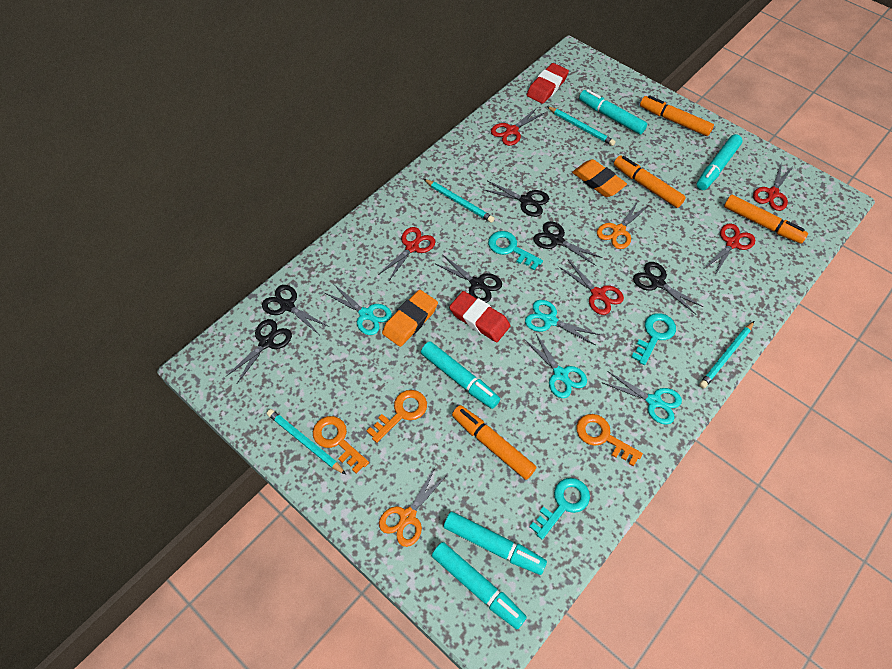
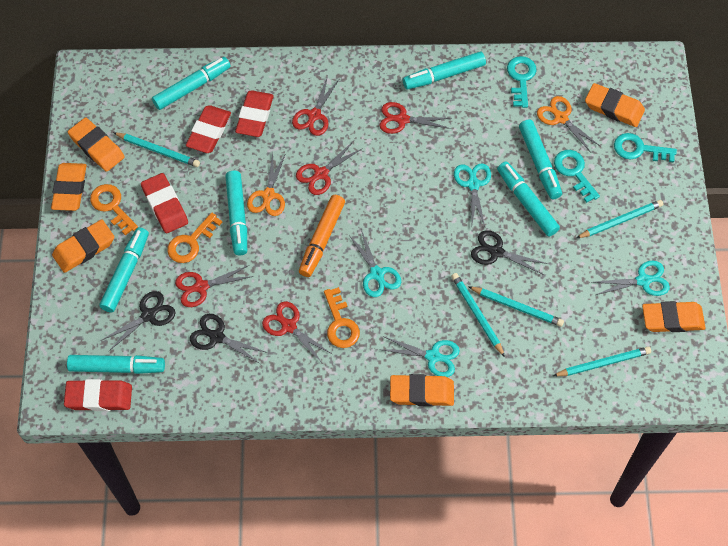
black scissors: 6 -> 3
orange eraser: 2 -> 6
orange marker: 4 -> 1
red eraser: 2 -> 4
turquoise marker: 5 -> 7
turquoise pencil: 4 -> 5

